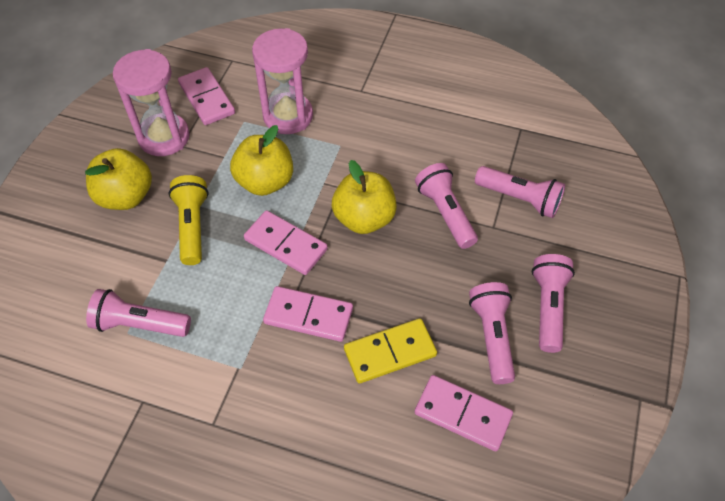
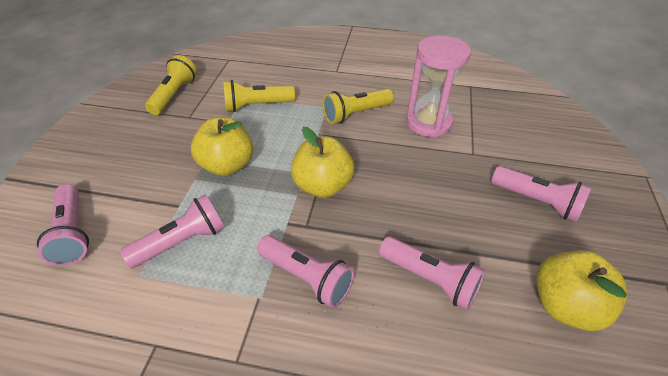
pink domino: 4 -> 0
pink hourglass: 2 -> 1
yellow domino: 1 -> 0
yellow flashlight: 1 -> 3

